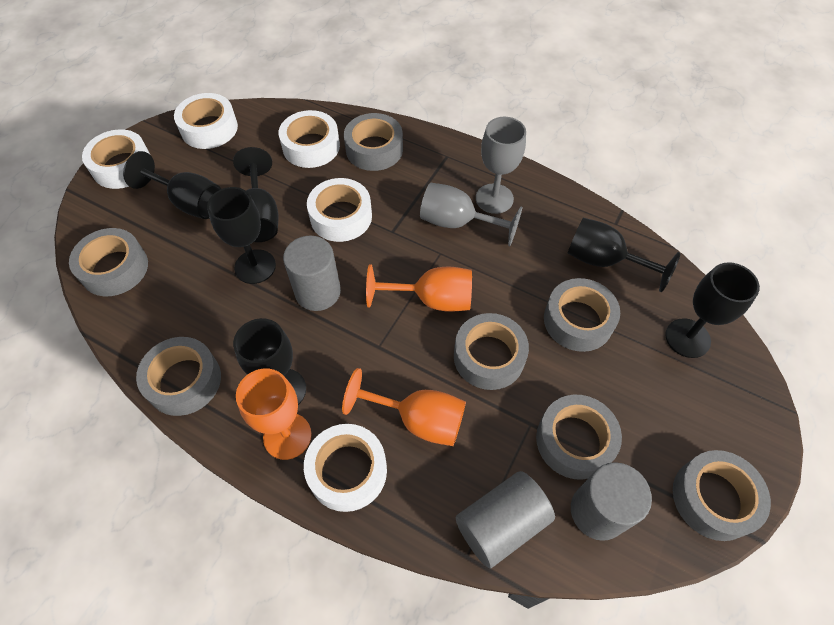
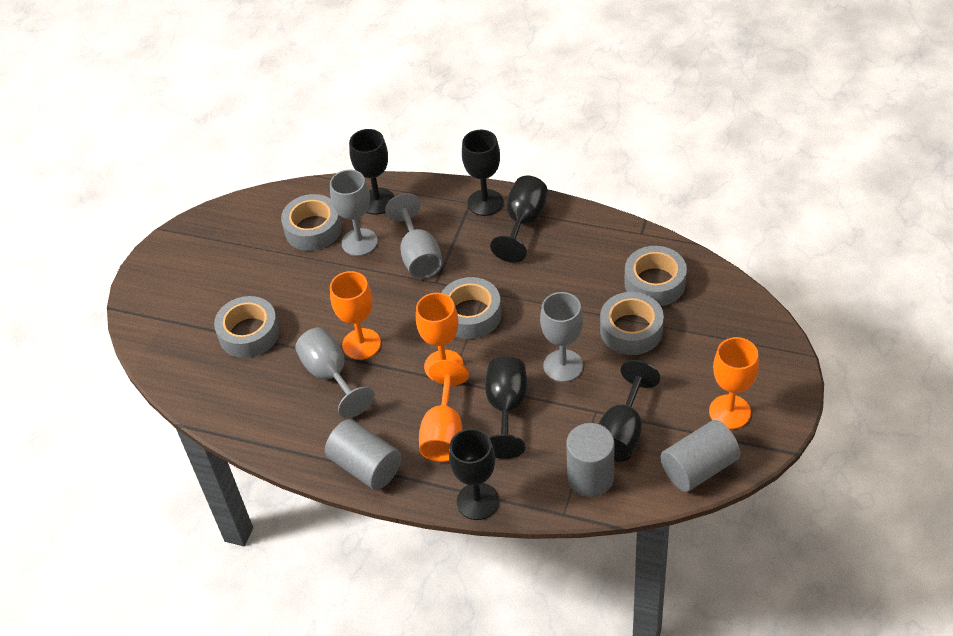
grey goblet: 2 -> 4
grey tape: 7 -> 5
orange goblet: 3 -> 4
white tape: 5 -> 0

